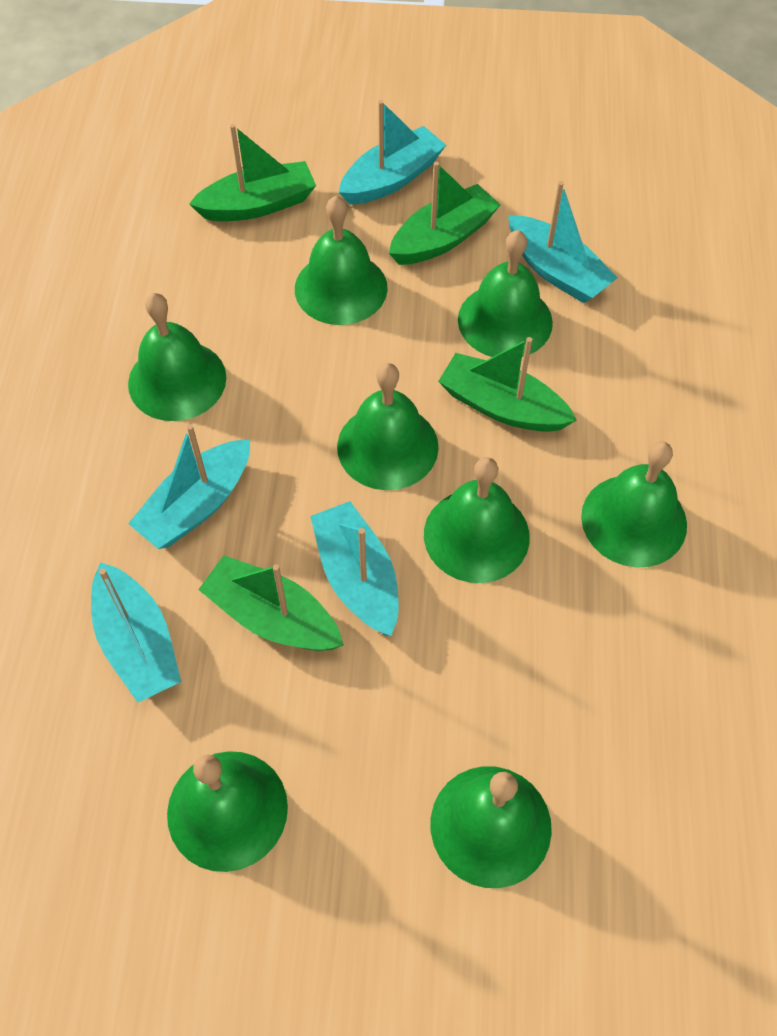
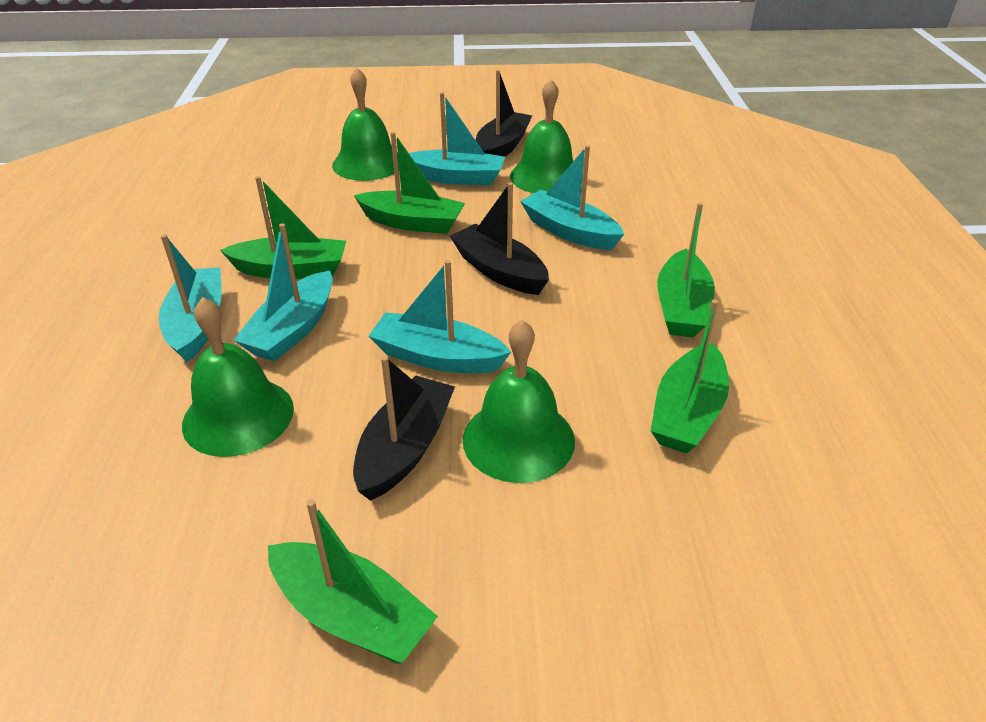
black boat: 0 -> 3
green bell: 8 -> 4
green boat: 4 -> 5

